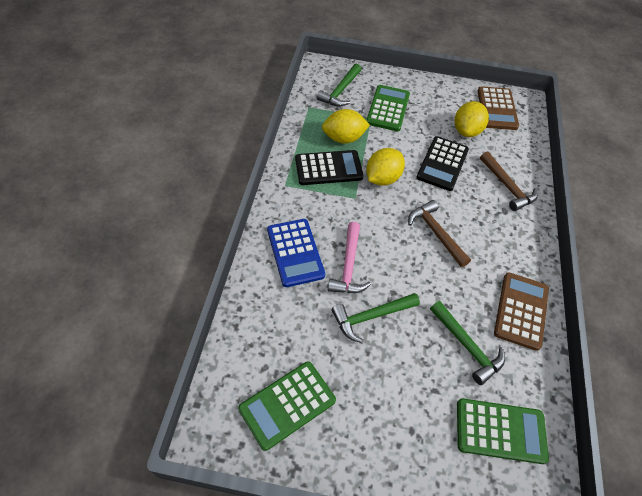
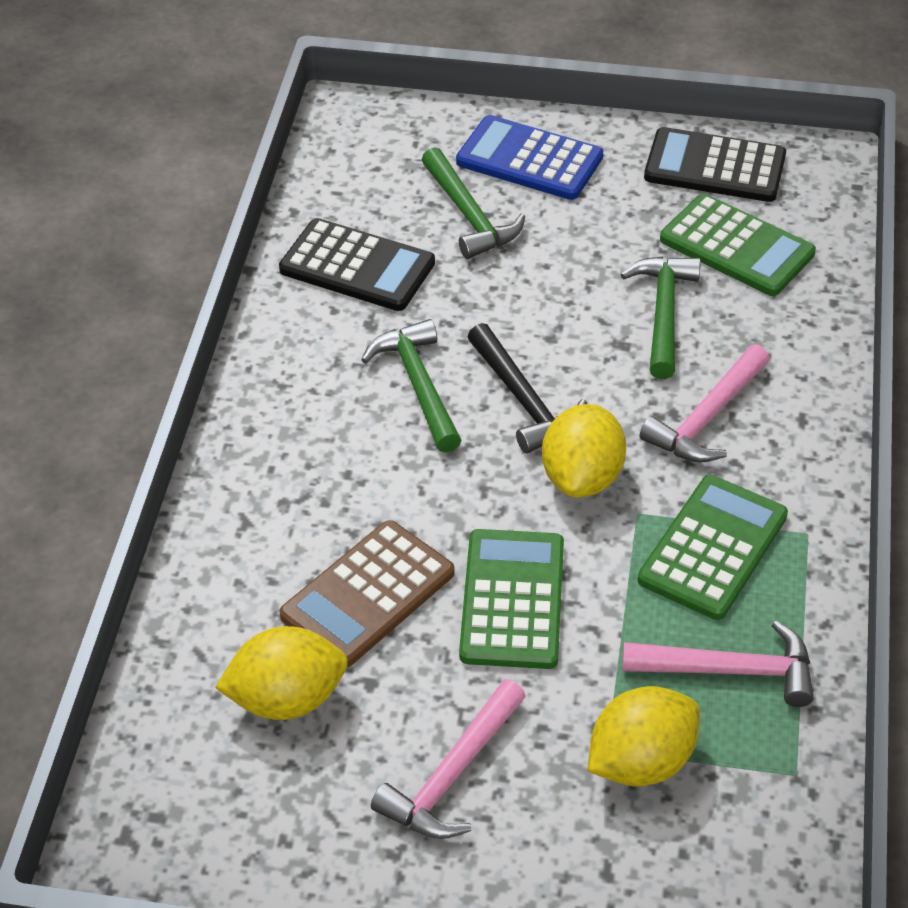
black hammer: 0 -> 1
brown calculator: 2 -> 1
brown hammer: 2 -> 0
pink hammer: 1 -> 3

